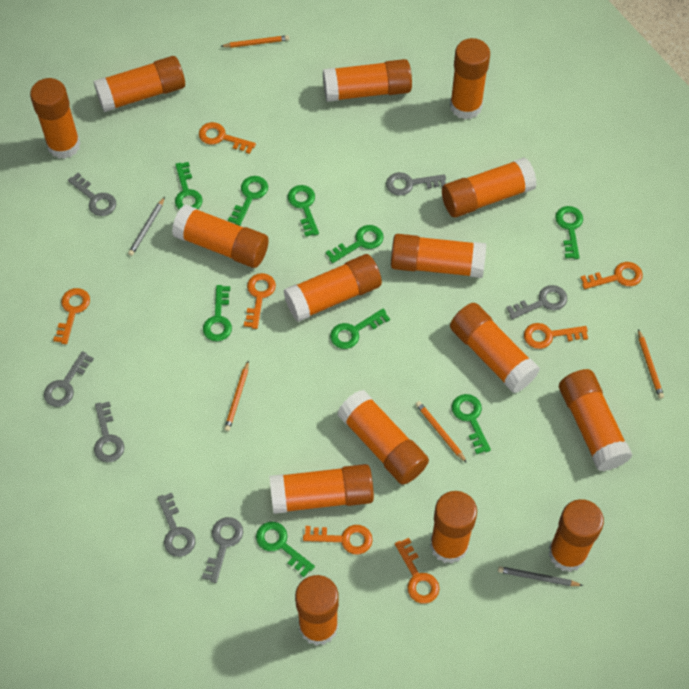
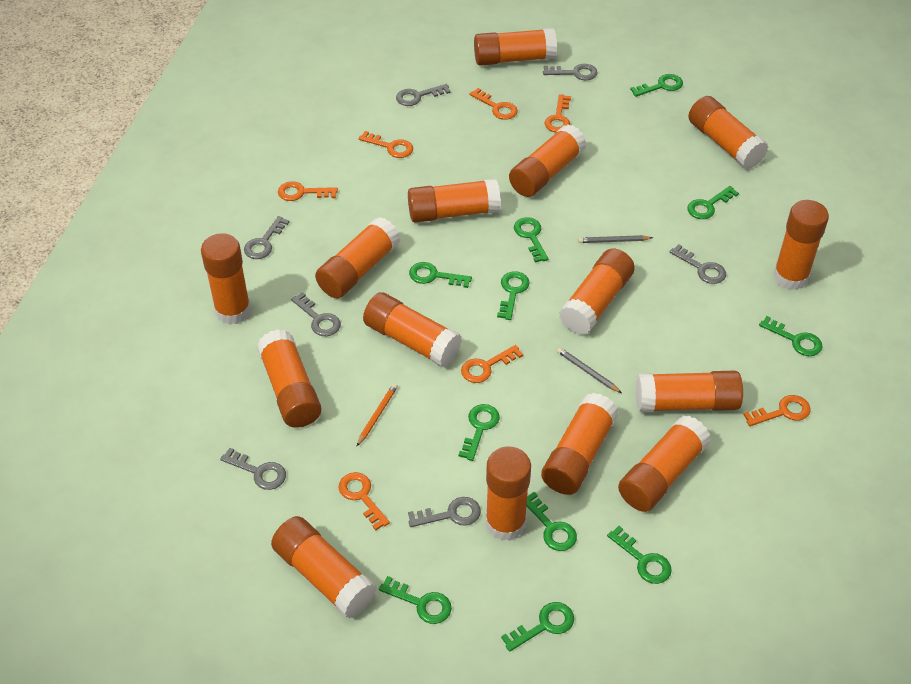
green key: 9 -> 11
orange pencil: 4 -> 1

